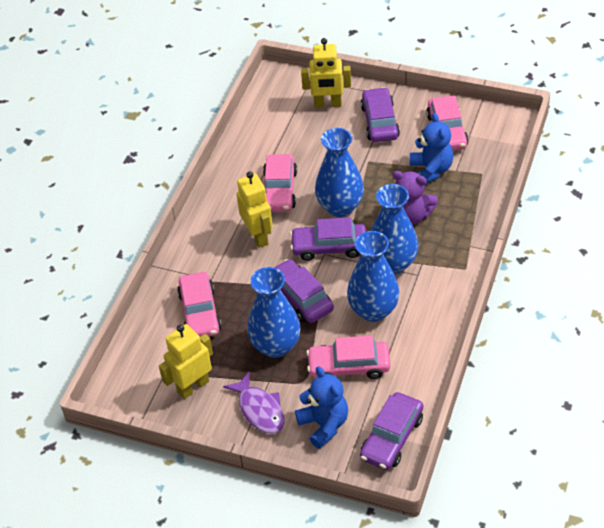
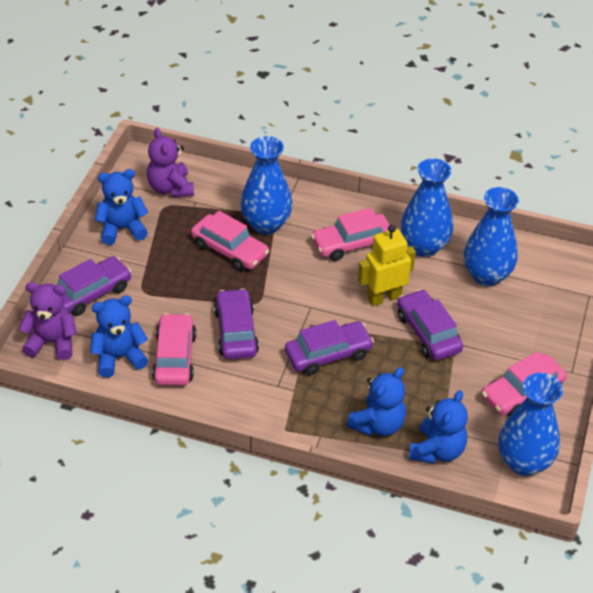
blue teddy bear: 2 -> 4
purple fish: 1 -> 0
purple teddy bear: 1 -> 2
yellow robot: 3 -> 1

